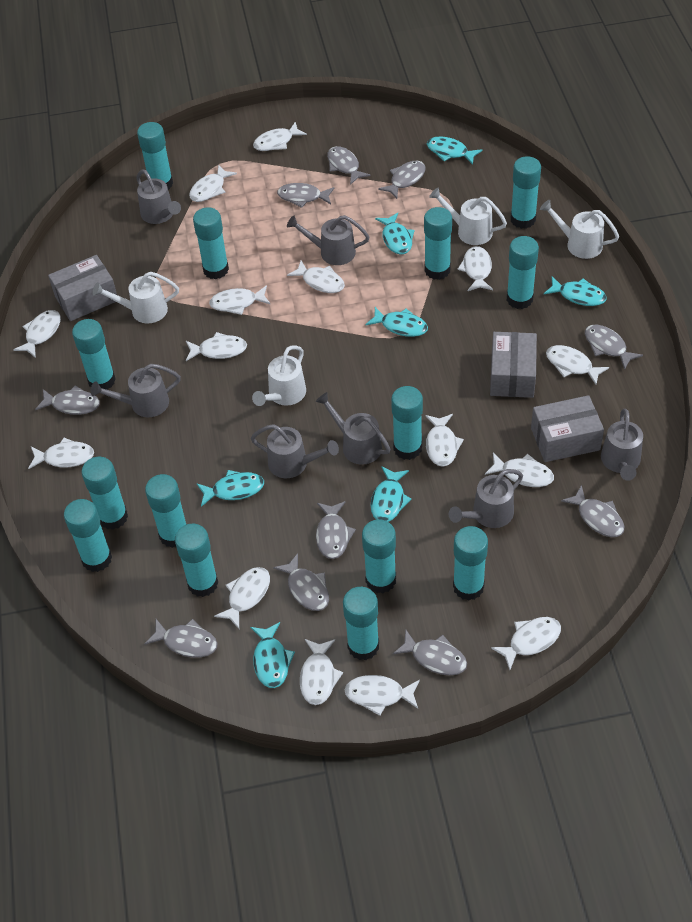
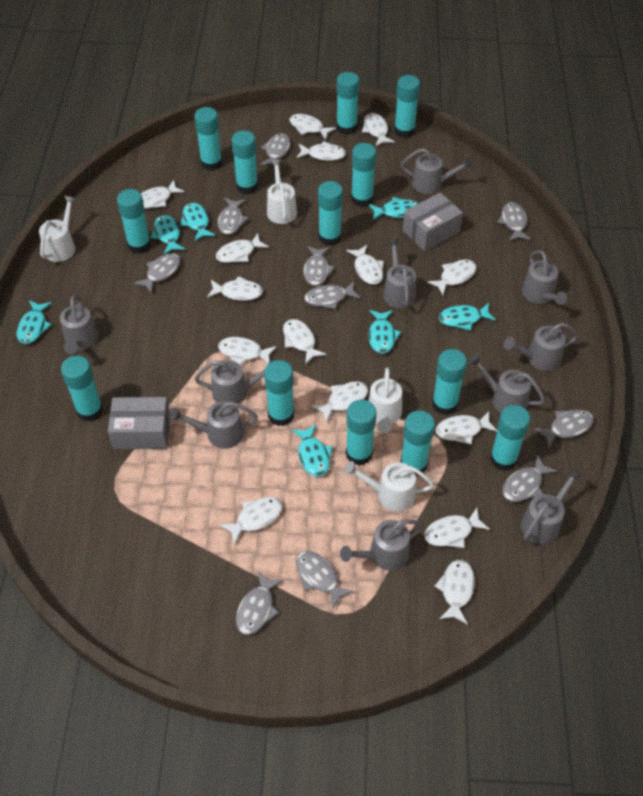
grey box: 3 -> 2
grey watering can: 7 -> 10
turquoise glue stick: 14 -> 13

